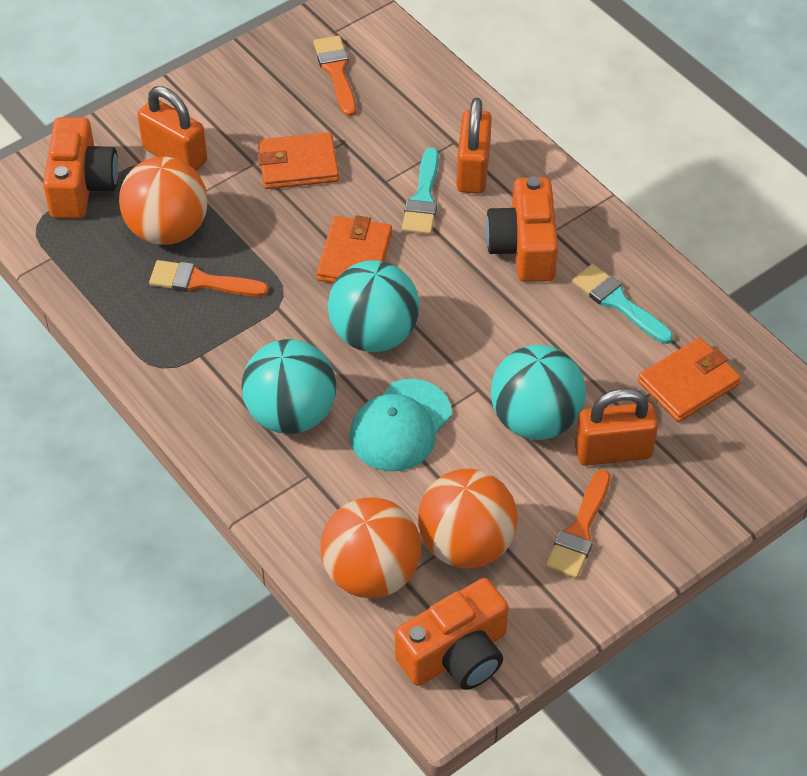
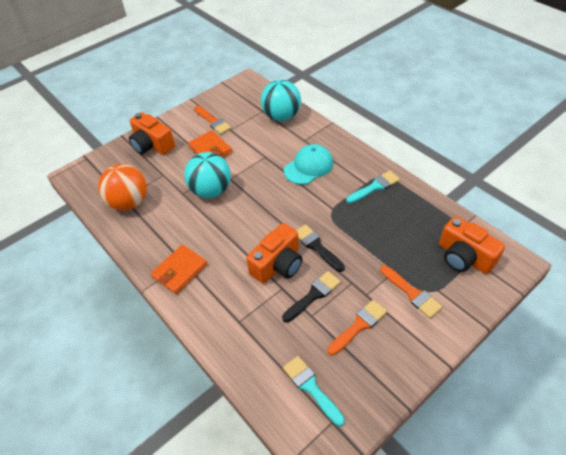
black brush: 0 -> 2
orange ball: 3 -> 1
orange padlock: 3 -> 0
orange wallet: 3 -> 2
turquoise ball: 3 -> 2

